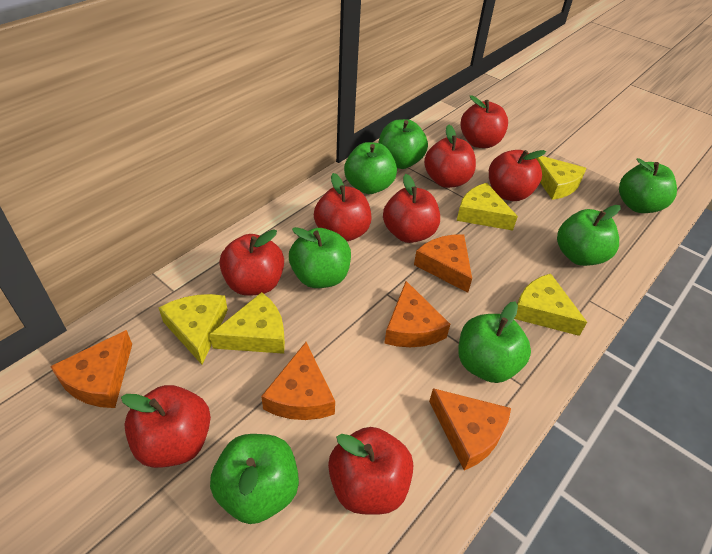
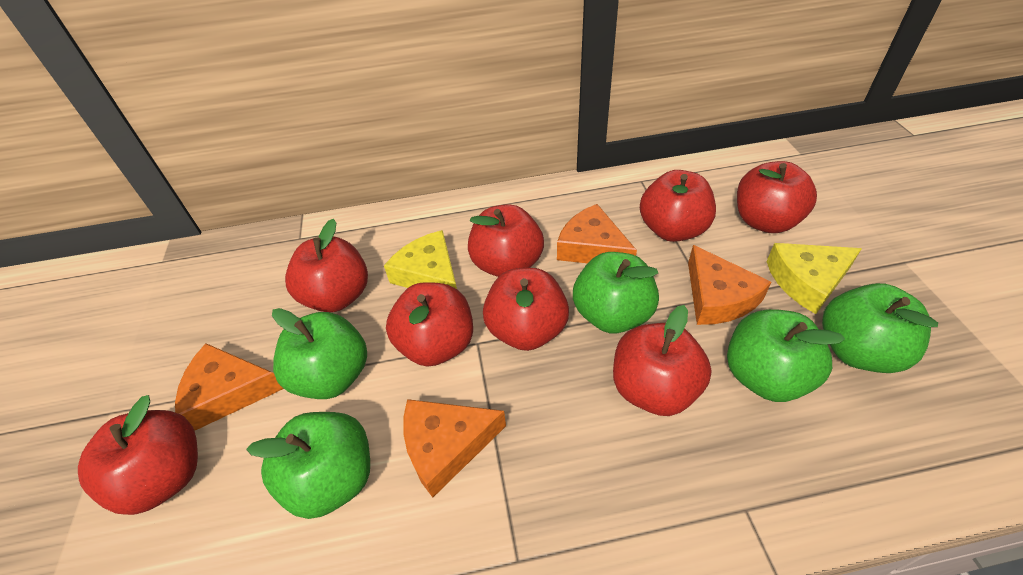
green apple: 7 -> 5
orange cheese: 5 -> 4
yellow cheese: 5 -> 2

